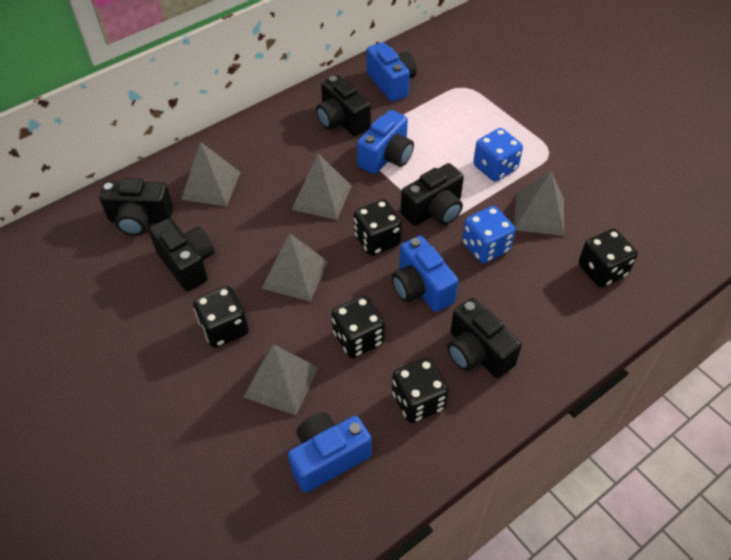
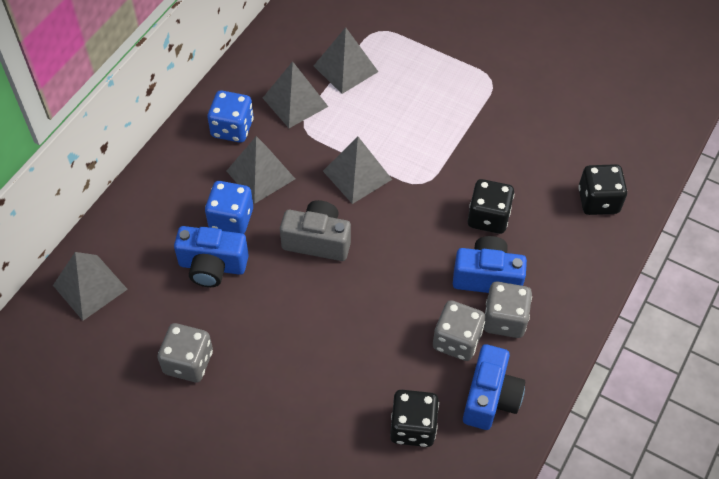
black camera: 5 -> 0
black dice: 5 -> 3
blue camera: 4 -> 3
grey camera: 0 -> 1
grey dice: 0 -> 3

